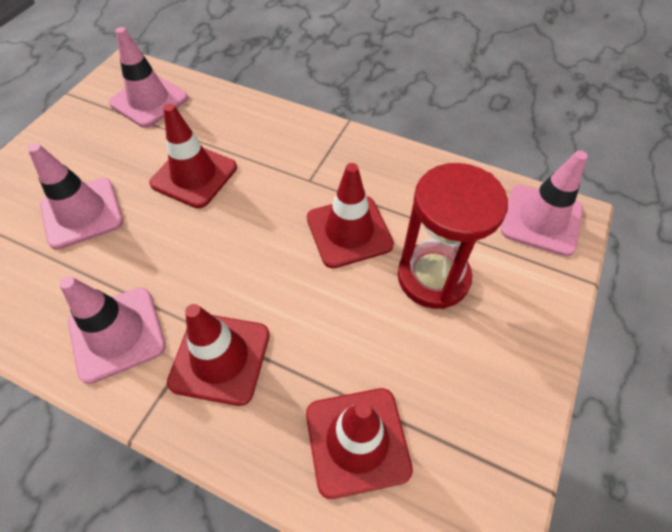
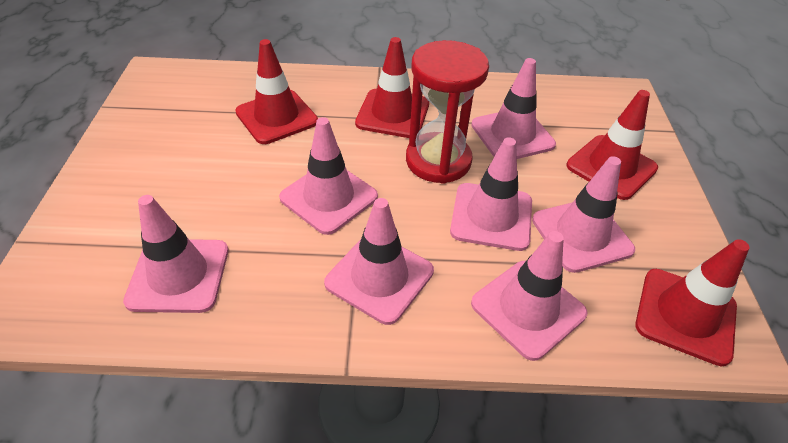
pink traffic cone: 4 -> 7

